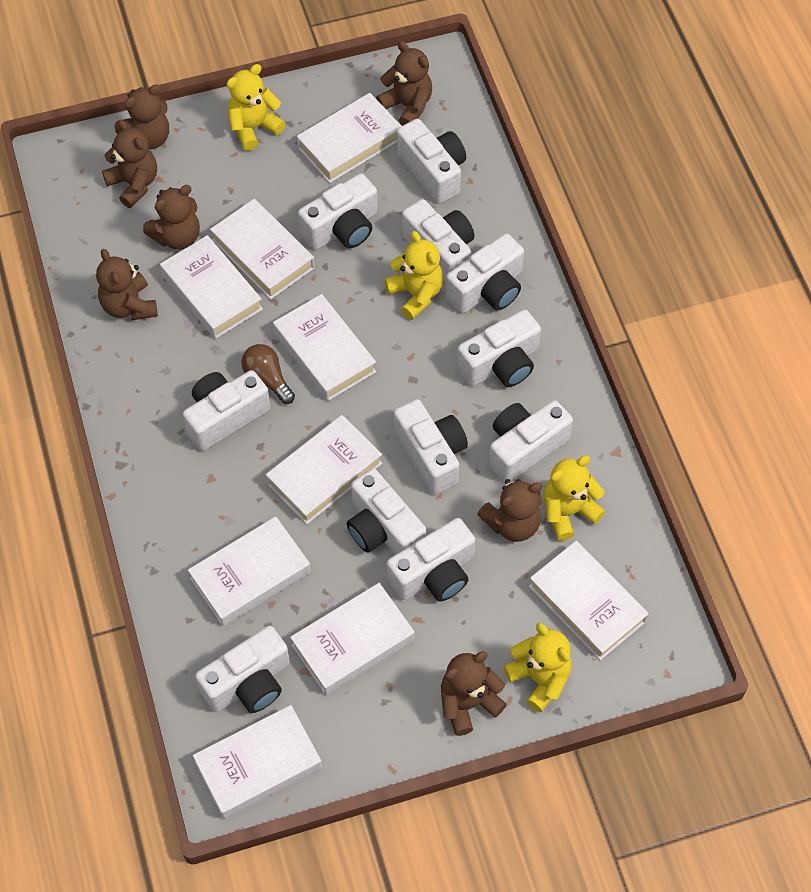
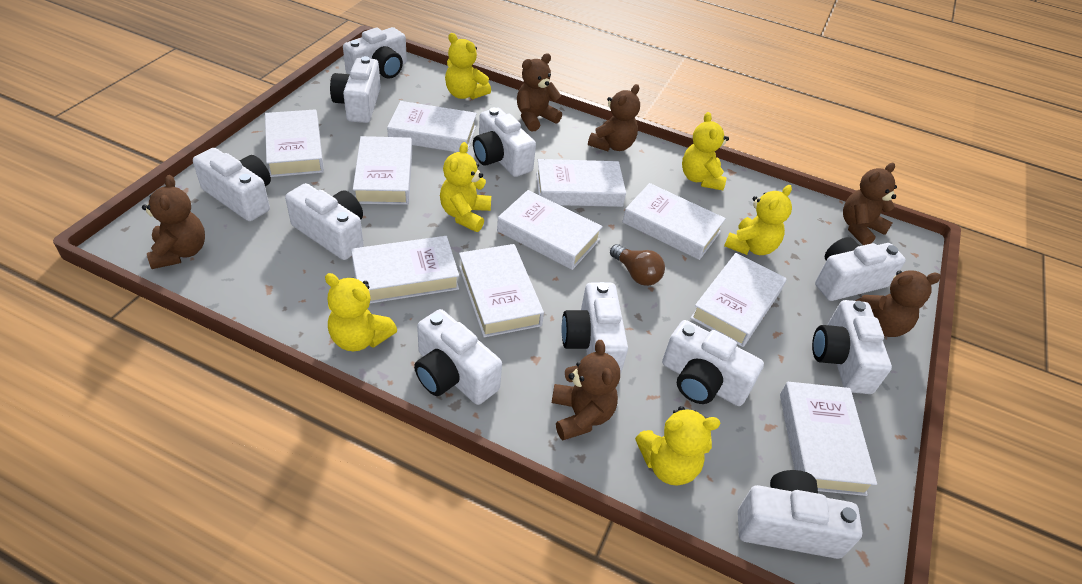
brown teddy bear: 7 -> 6
white book: 9 -> 10
yellow teddy bear: 4 -> 6

